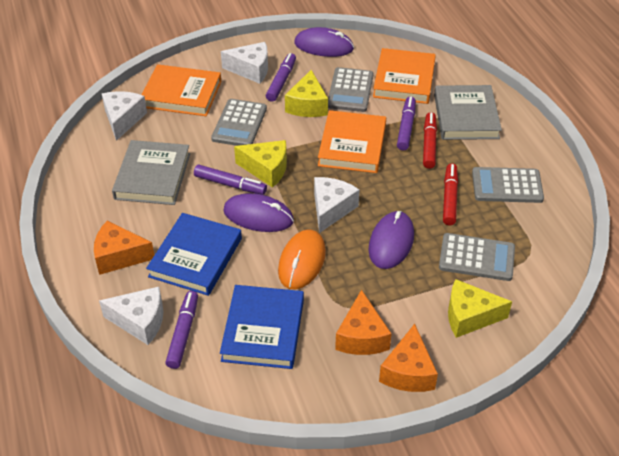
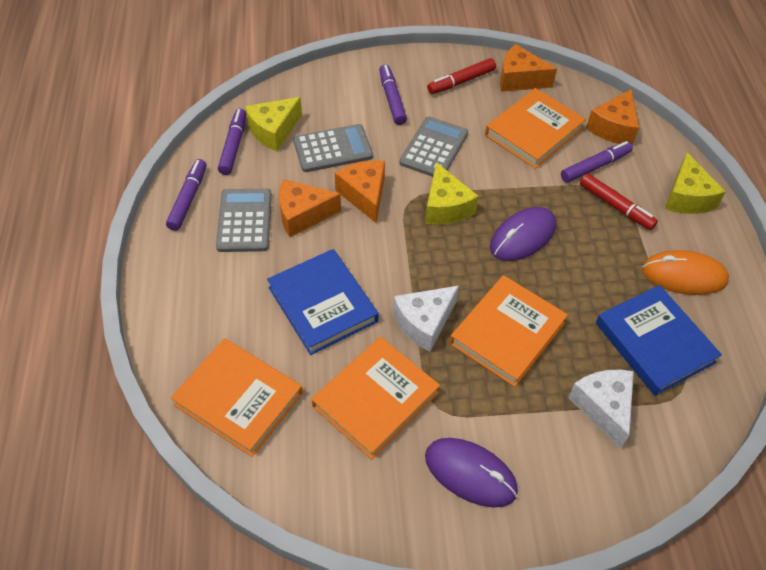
grey book: 2 -> 0
grey calculator: 4 -> 3
orange book: 3 -> 4
orange cheese: 3 -> 4
purple mouse: 3 -> 2
white cheese: 4 -> 2

